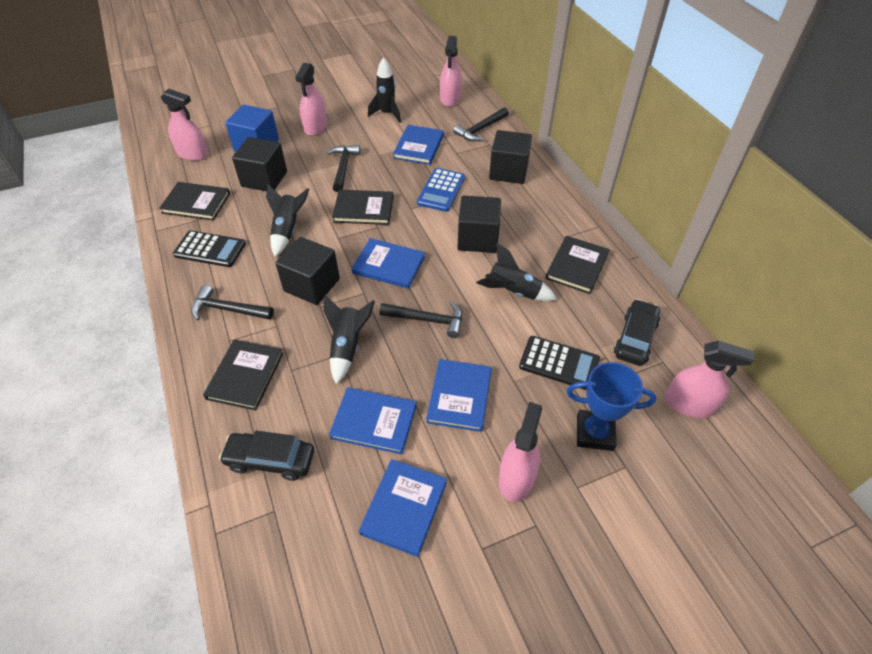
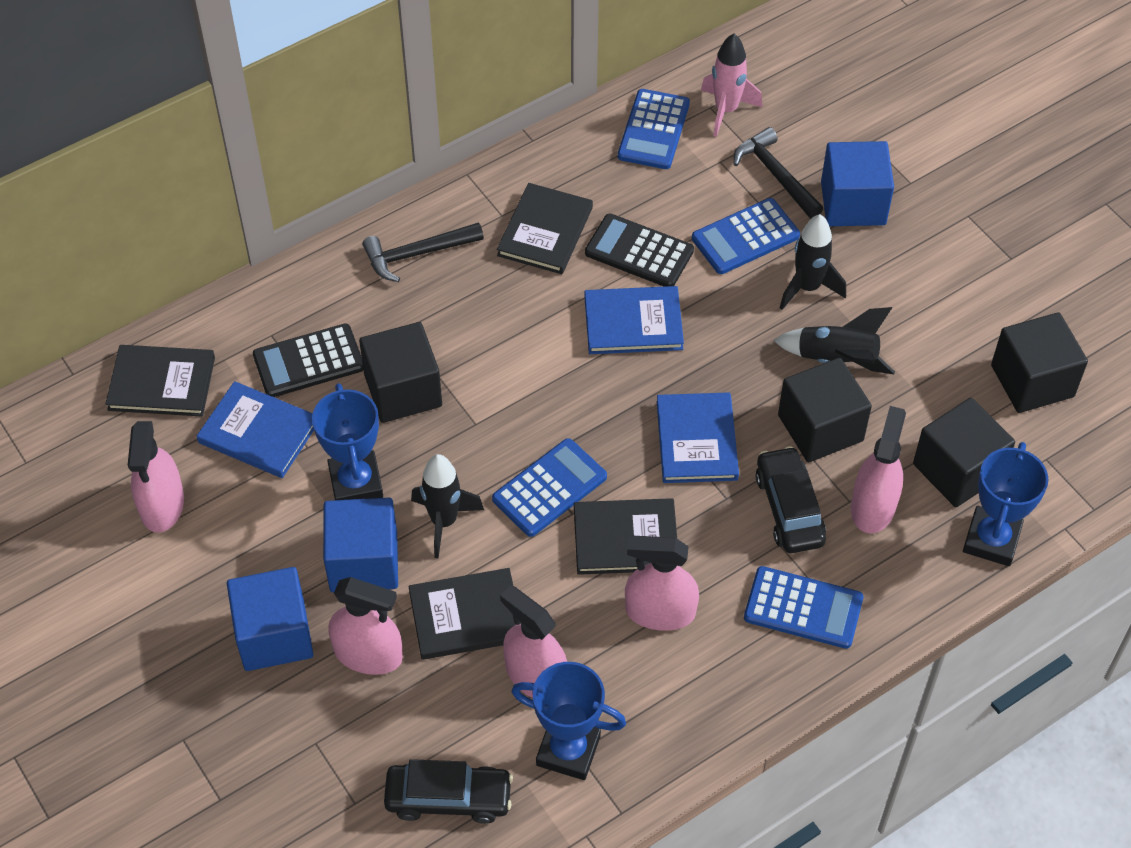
black hammer: 4 -> 2
black rocket: 4 -> 3
blue book: 5 -> 3
blue calculator: 1 -> 4
blue cube: 1 -> 3
blue trophy: 1 -> 3
pink rocket: 0 -> 1

